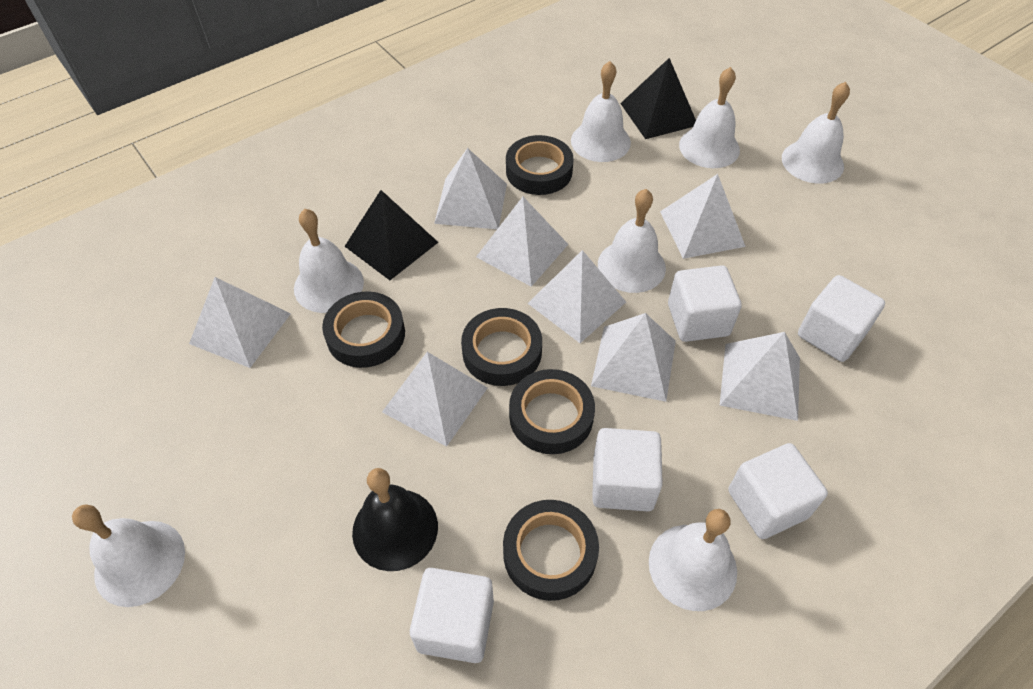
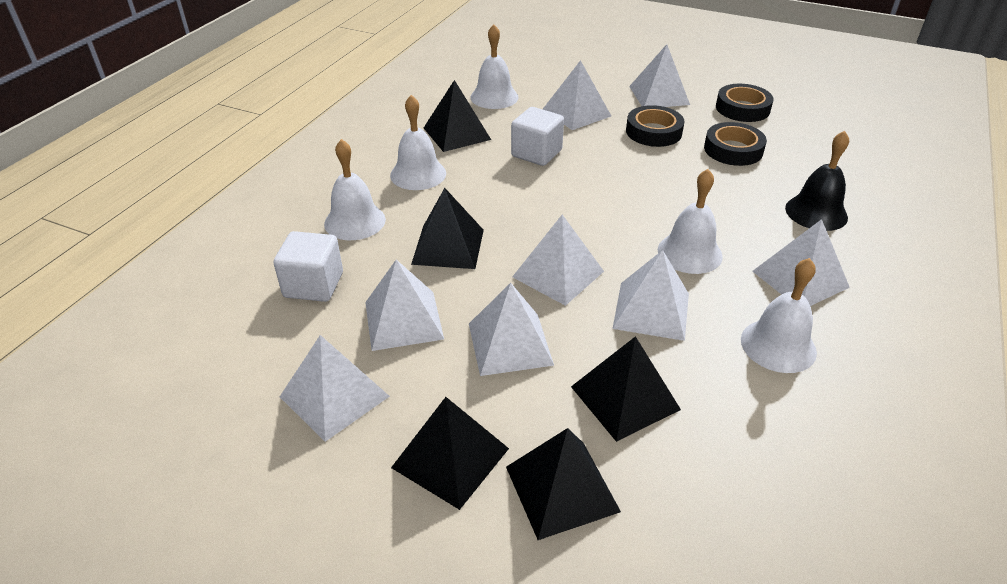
black pyramid: 2 -> 5
black tape: 5 -> 3
white bell: 7 -> 5
white cube: 5 -> 2

